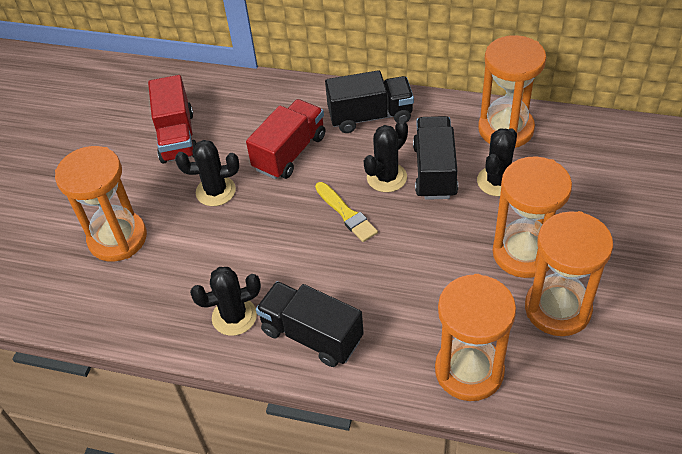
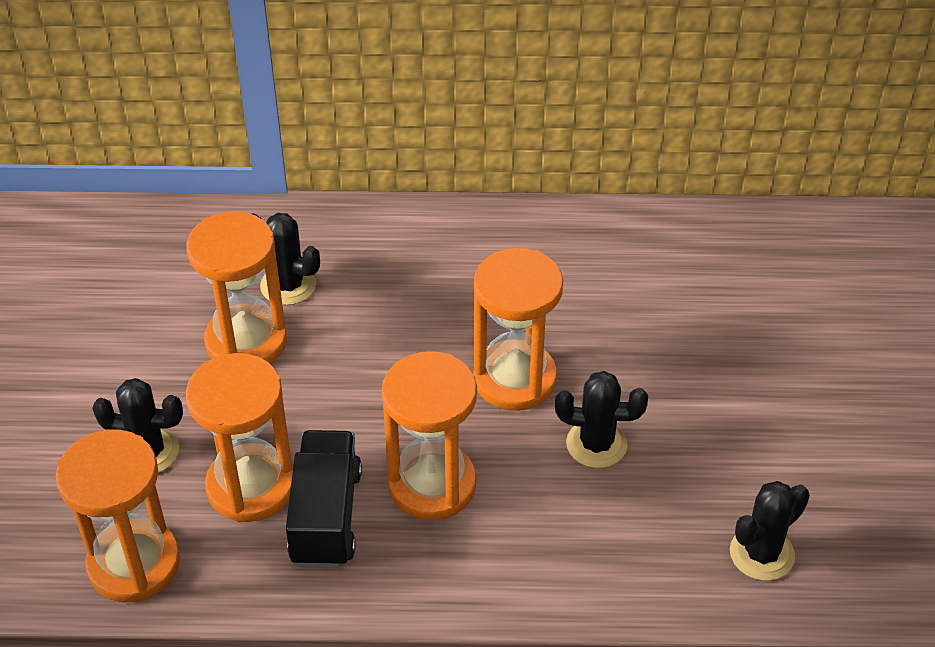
black truck: 3 -> 1
red truck: 2 -> 0
yellow brush: 1 -> 0

